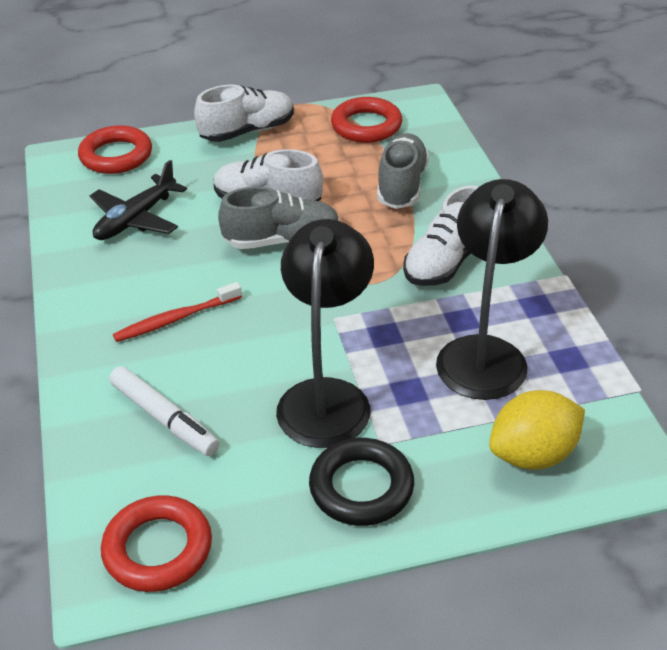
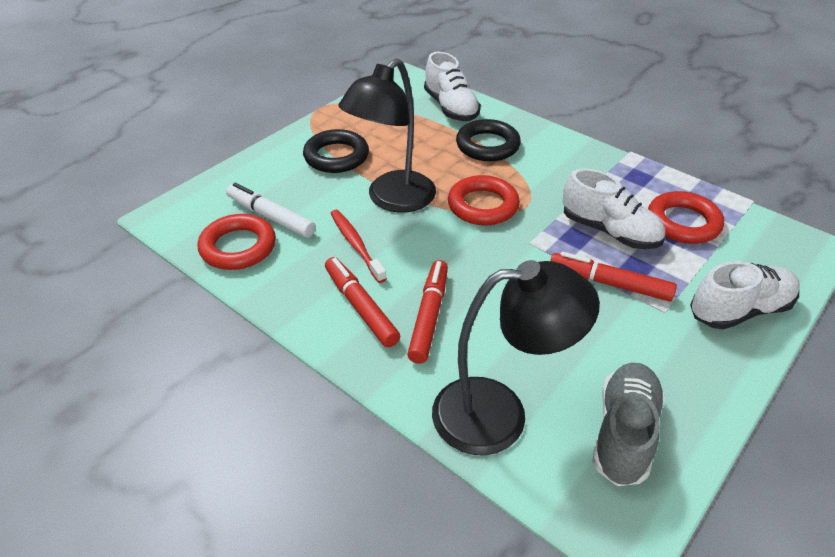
black plane: 1 -> 0
black ring: 1 -> 2
grey shoe: 2 -> 1
red marker: 0 -> 3
yellow lemon: 1 -> 0

